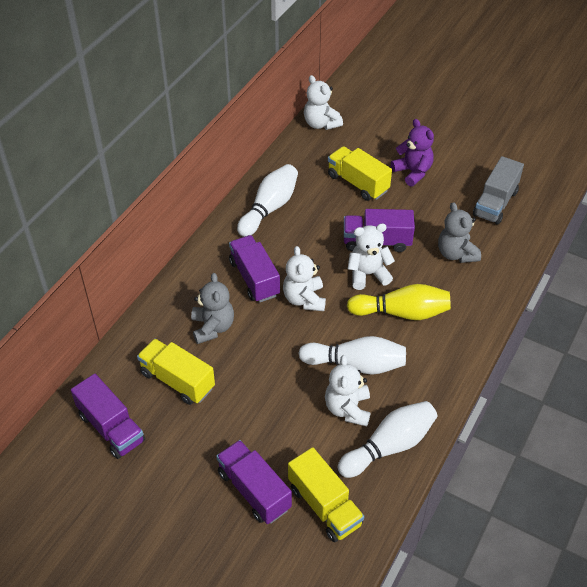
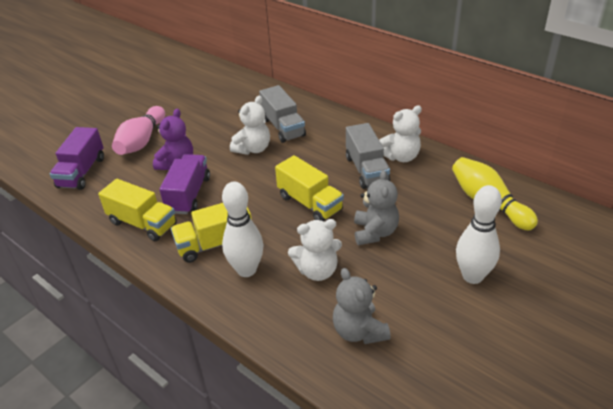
grey truck: 1 -> 2
pink bowling pin: 0 -> 1
purple truck: 4 -> 2
white bowling pin: 3 -> 2
white teddy bear: 4 -> 3

